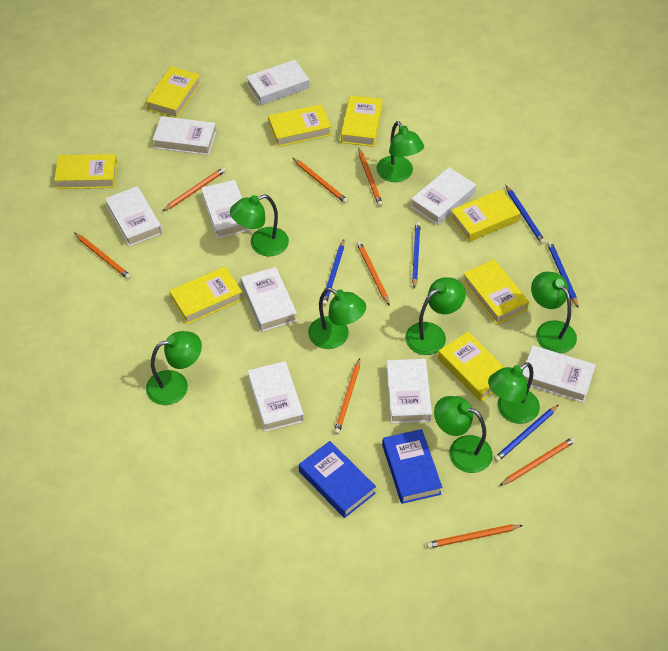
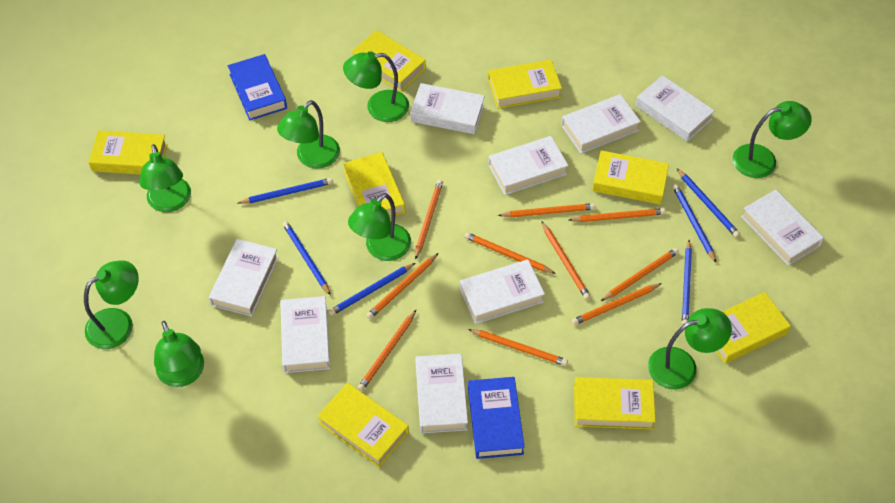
blue pencil: 5 -> 6
orange pencil: 8 -> 10

